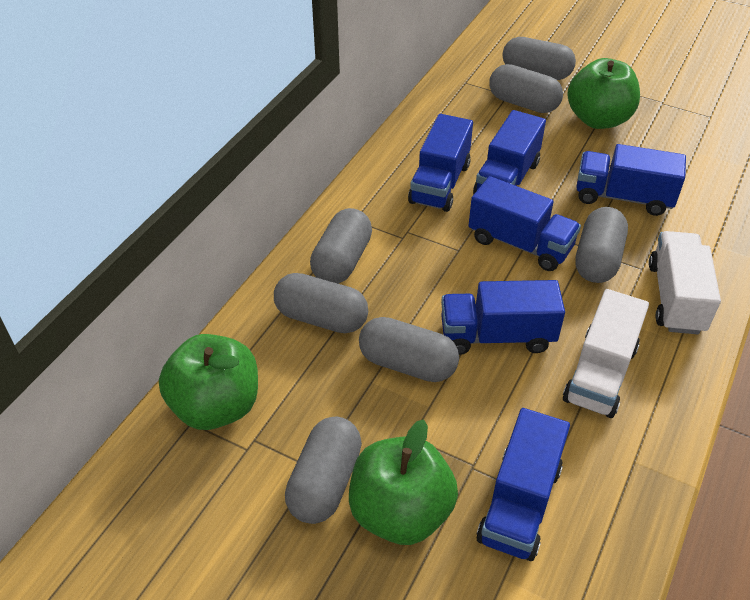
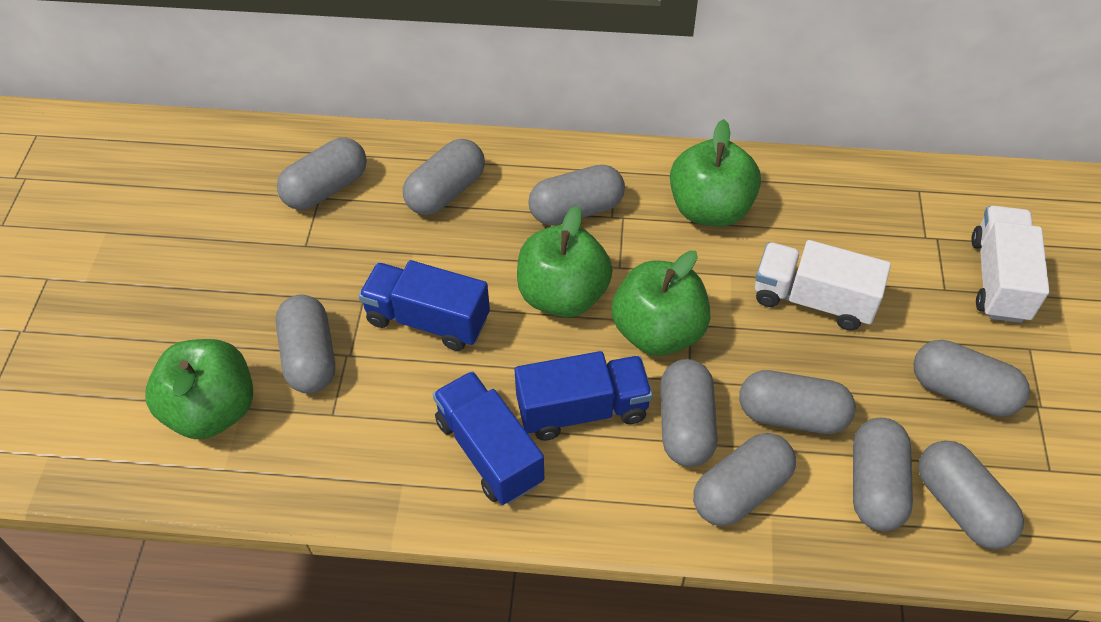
blue truck: 6 -> 3
green apple: 3 -> 4
grey capsule: 7 -> 10

